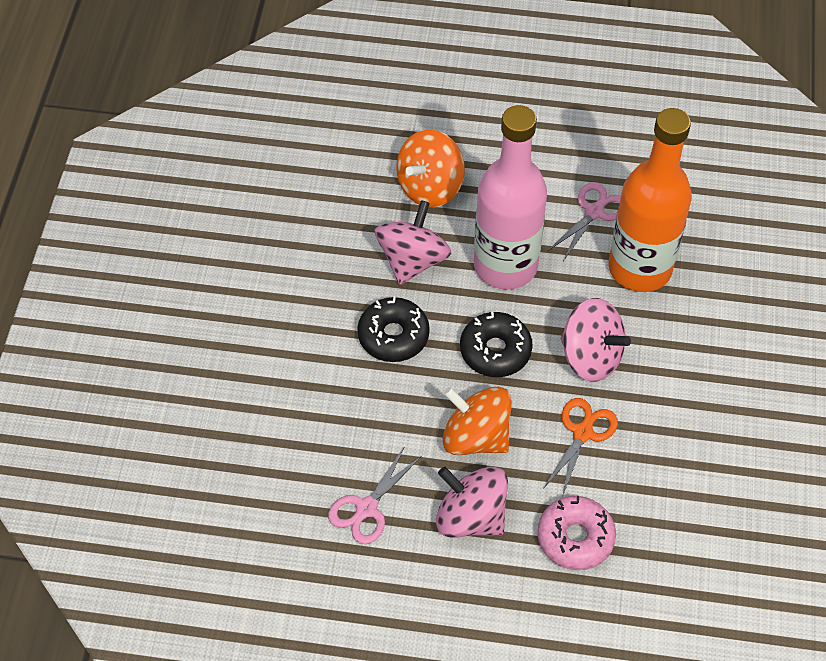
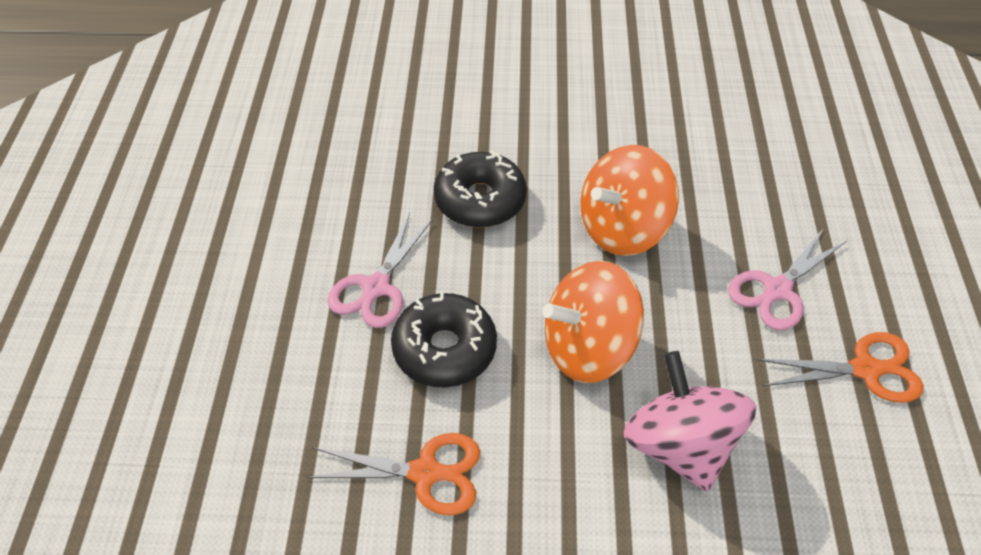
orange bottle: 1 -> 0
orange scissors: 1 -> 2
pink bottle: 1 -> 0
pink donut: 1 -> 0
pink spinning top: 3 -> 1

